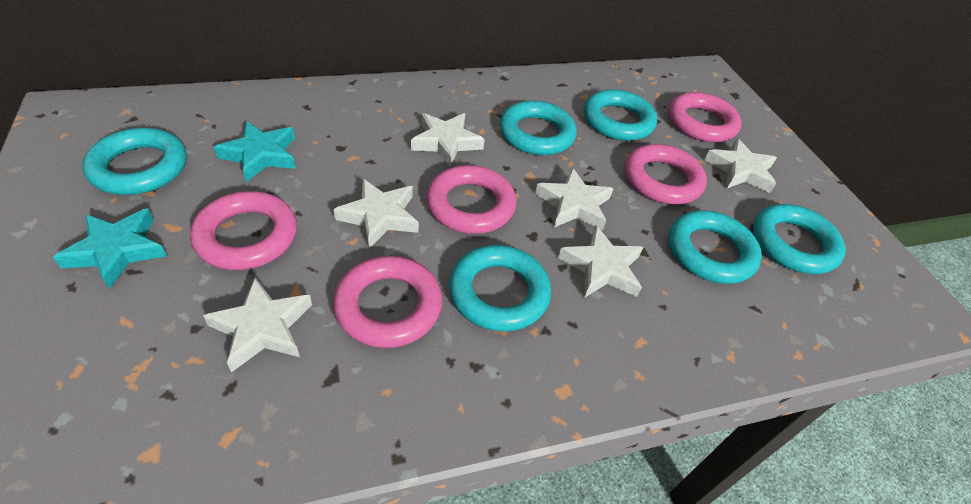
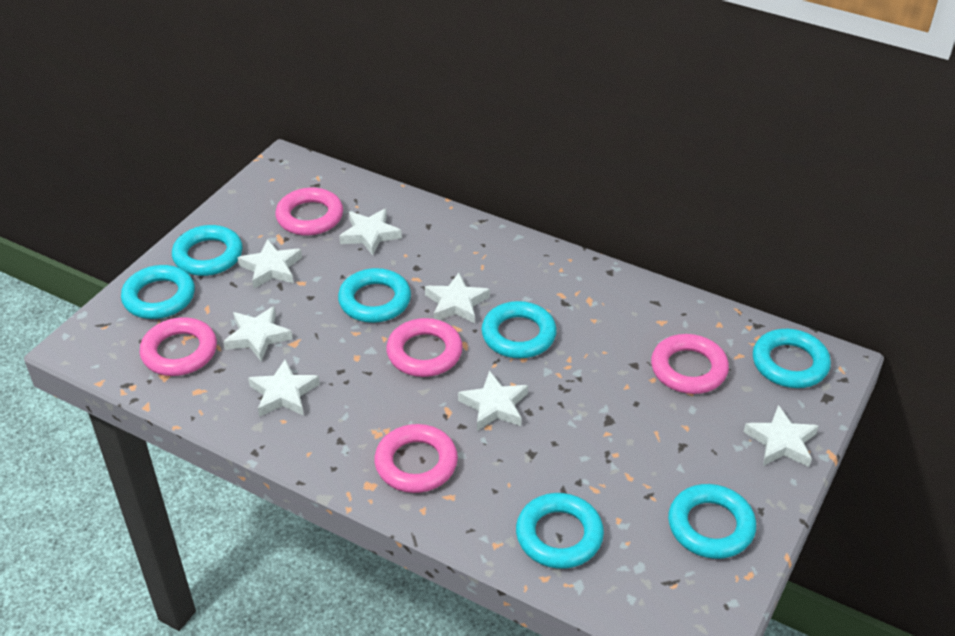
turquoise ring: 6 -> 7
turquoise star: 2 -> 0
white star: 6 -> 7

